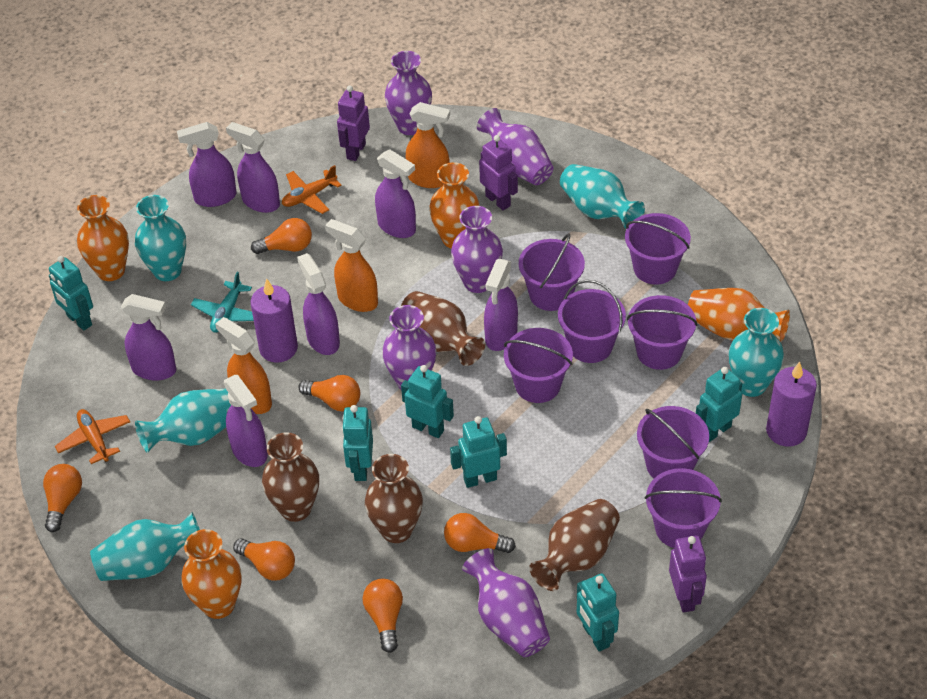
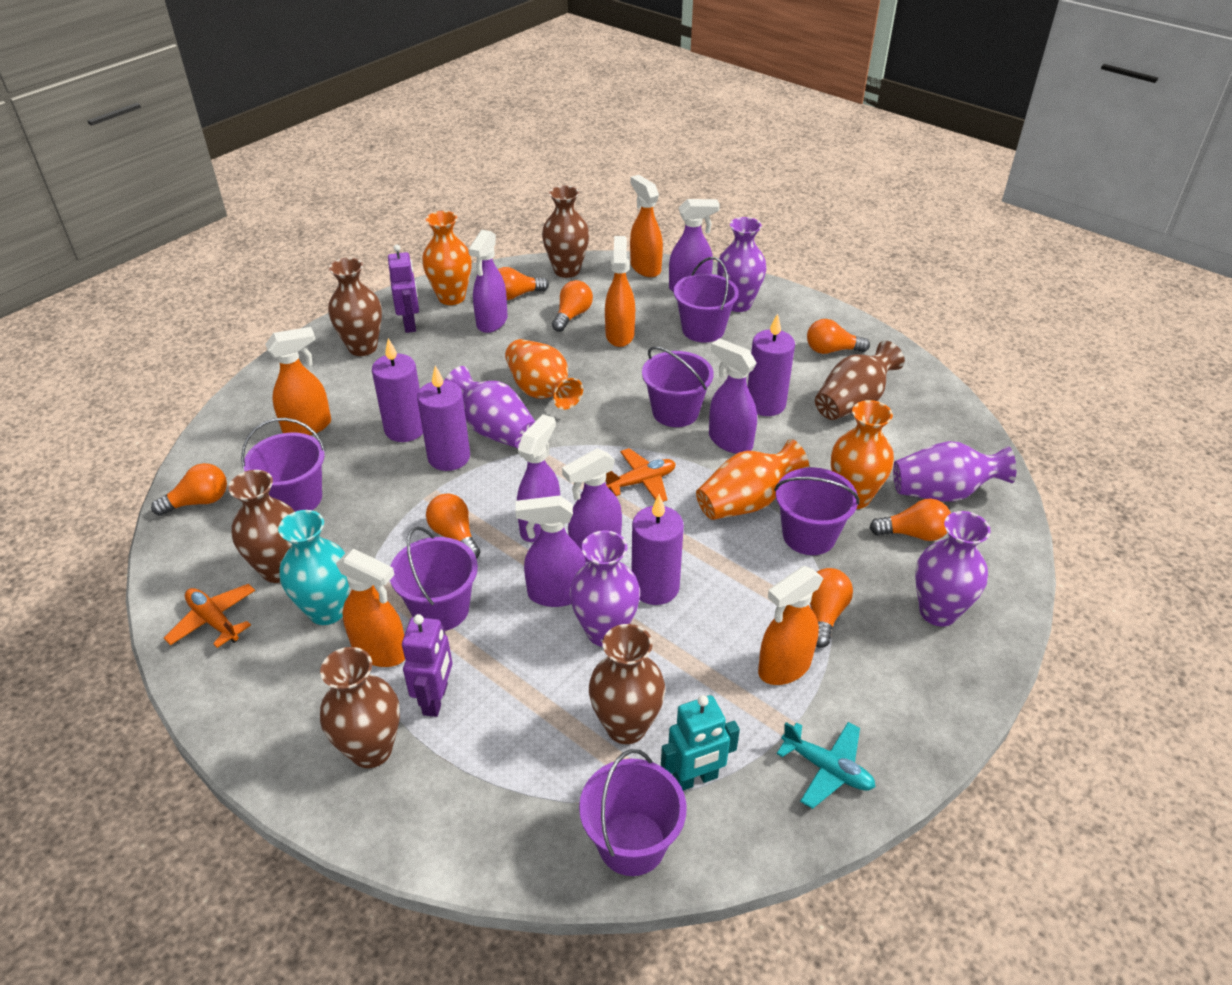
brown vase: 4 -> 6
orange light bulb: 6 -> 7
orange spray bottle: 3 -> 5
purple bucket: 7 -> 6
purple candle: 2 -> 4
purple robot: 3 -> 2
purple spray bottle: 7 -> 6
turquoise robot: 6 -> 1
turquoise vase: 5 -> 1

